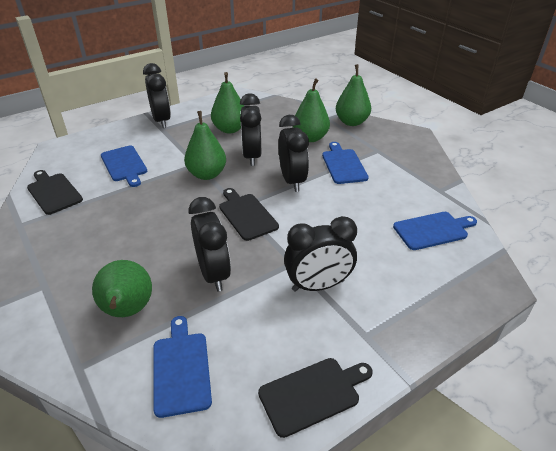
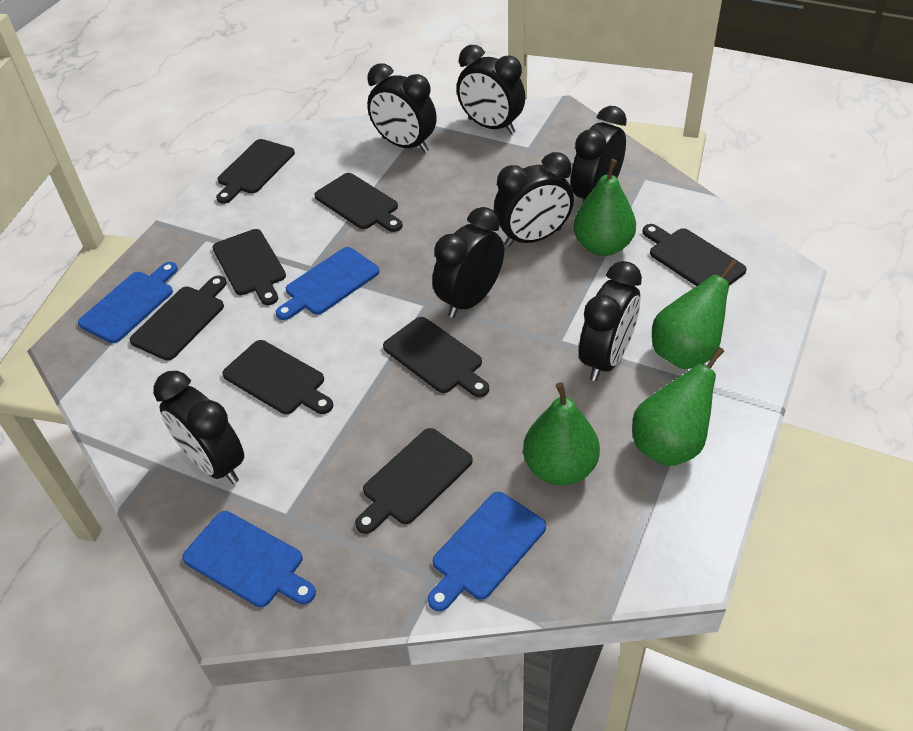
black clock: 5 -> 7
black cutting board: 3 -> 8
green pear: 5 -> 4

